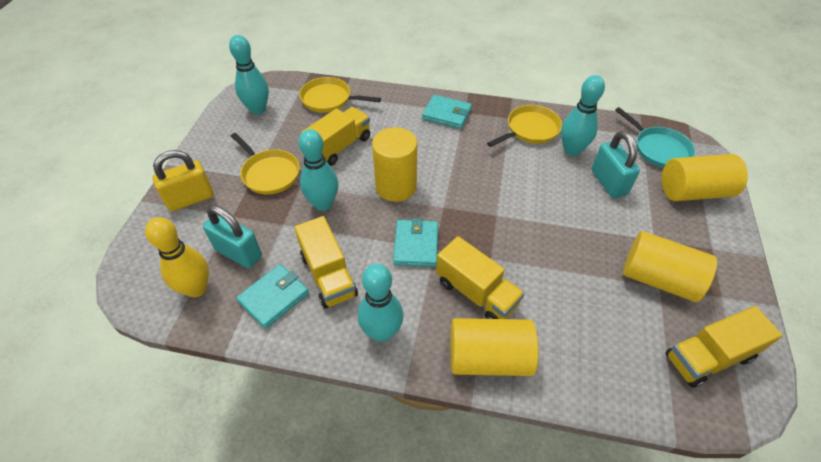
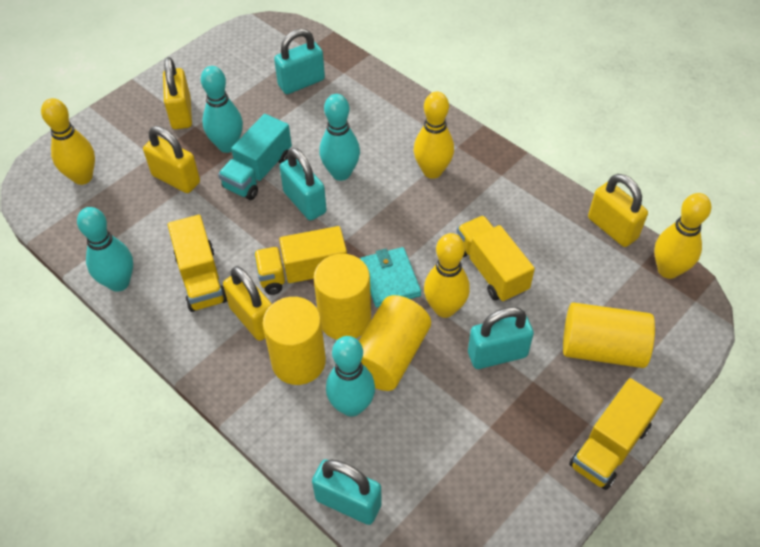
turquoise padlock: 2 -> 4
turquoise pan: 1 -> 0
turquoise truck: 0 -> 1
turquoise wallet: 3 -> 1
yellow bowling pin: 1 -> 4
yellow padlock: 1 -> 4
yellow pan: 3 -> 0

